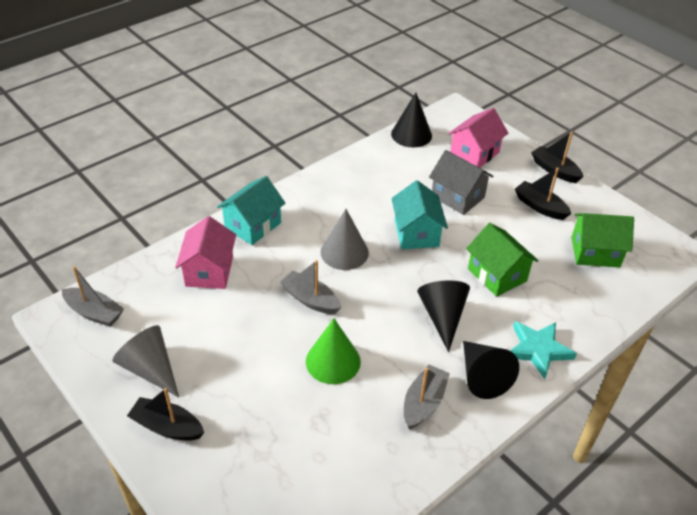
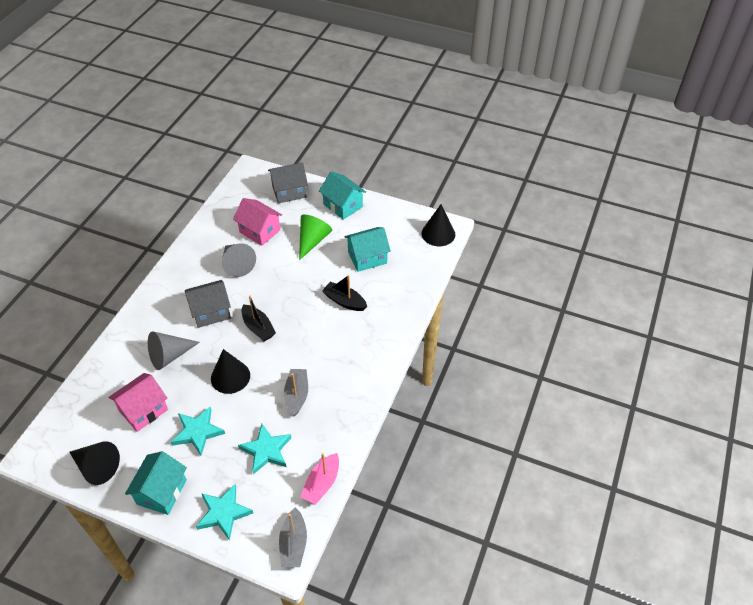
black boat: 3 -> 2
green house: 2 -> 0
grey boat: 3 -> 2
grey house: 1 -> 2
pink boat: 0 -> 1
turquoise house: 2 -> 3
turquoise star: 1 -> 3

